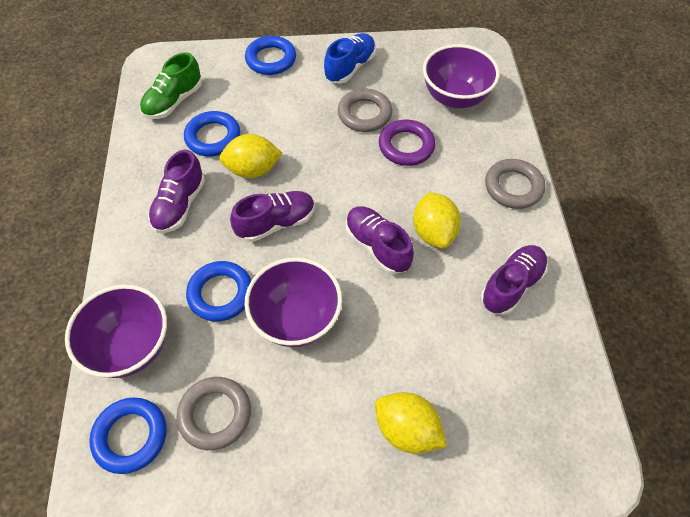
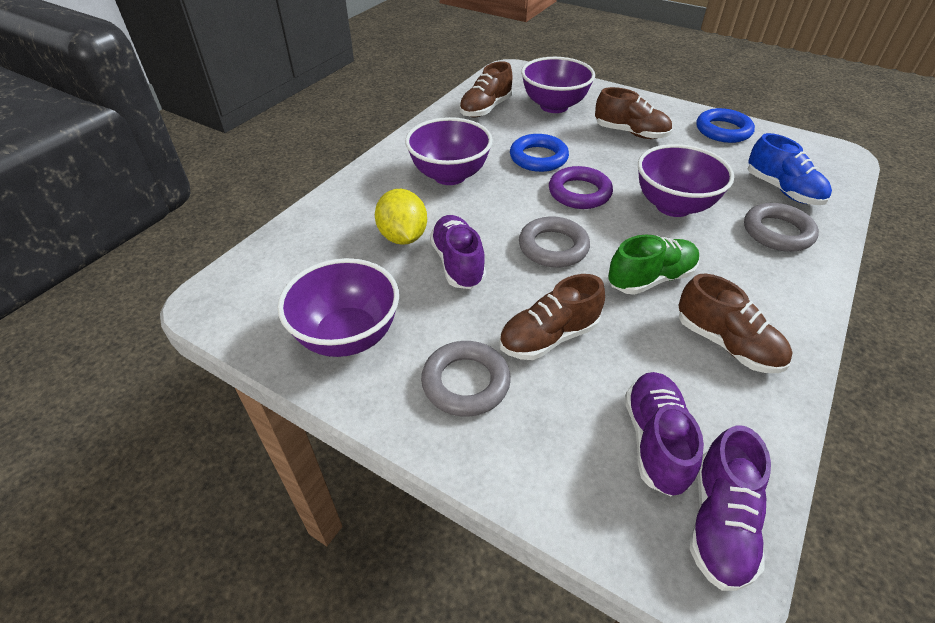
blue ring: 4 -> 2
brown shoe: 0 -> 4
purple bowl: 3 -> 4
purple shoe: 4 -> 3
yellow lemon: 3 -> 1

